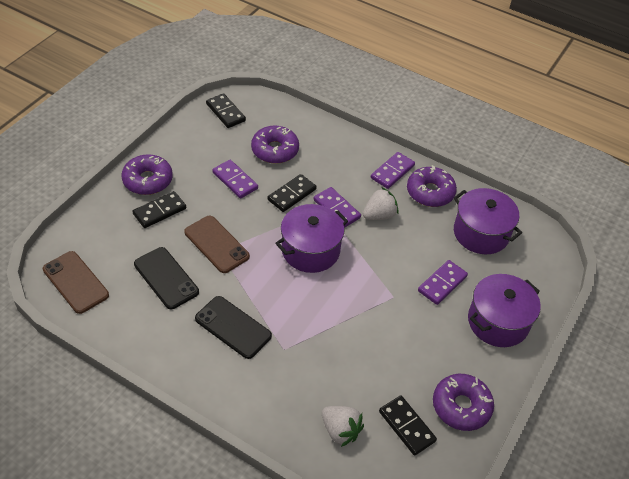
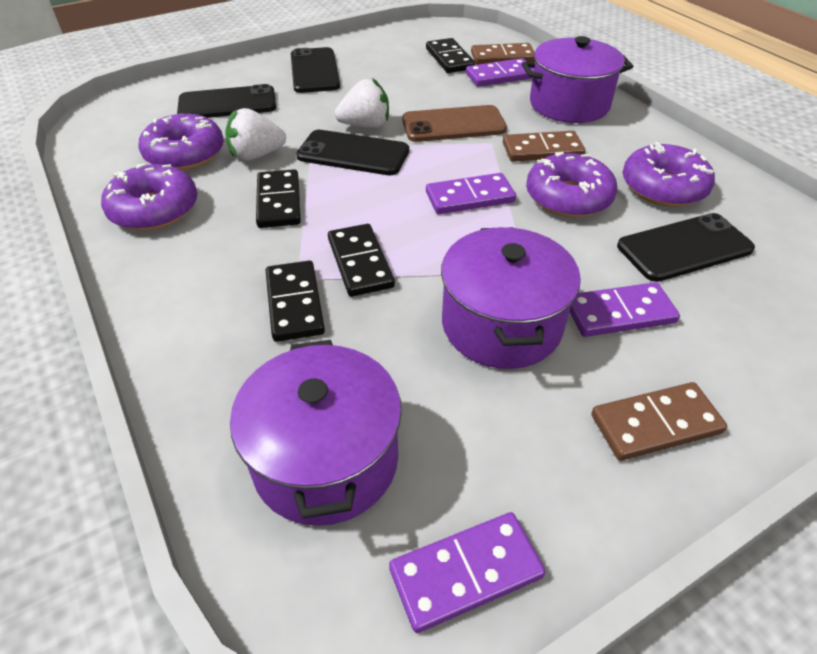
black phone: 2 -> 4
brown domino: 0 -> 3
brown phone: 2 -> 1

